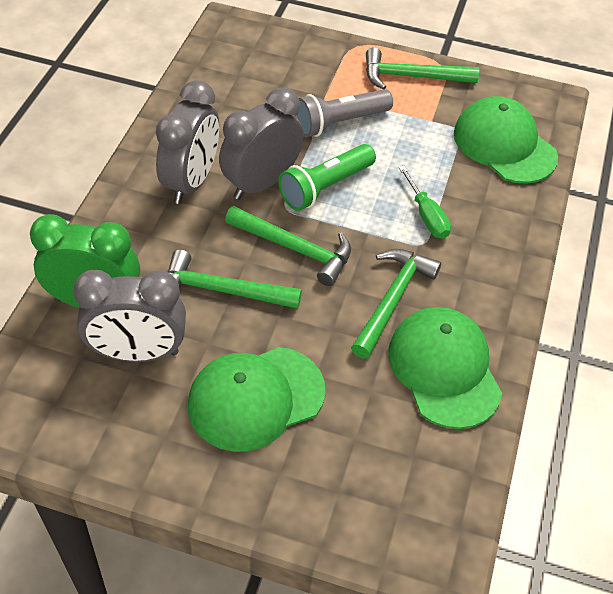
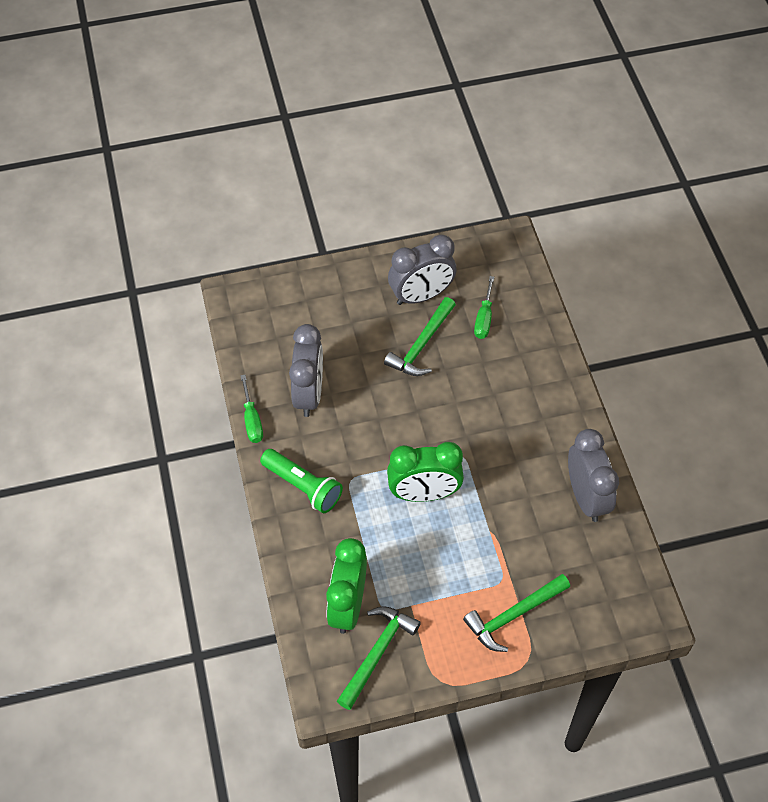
green cap: 3 -> 0
green clock: 1 -> 2
green hammer: 4 -> 3
green screwdriver: 1 -> 2
grey flashlight: 1 -> 0

